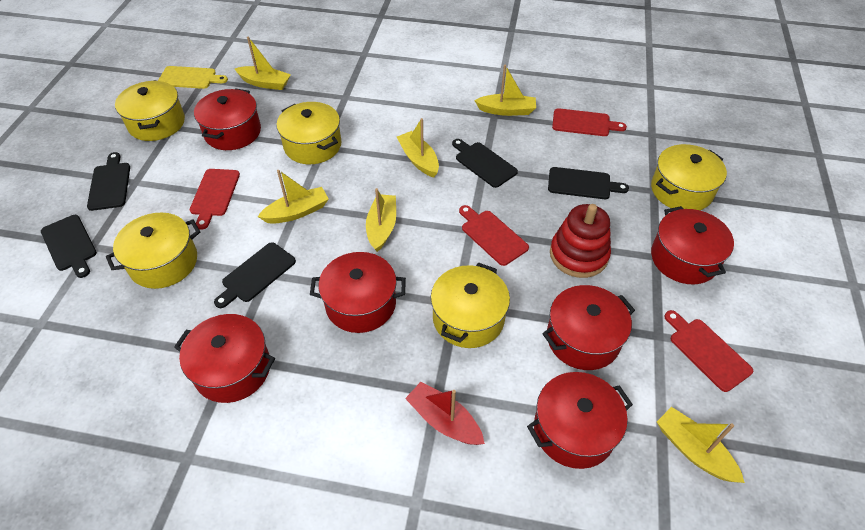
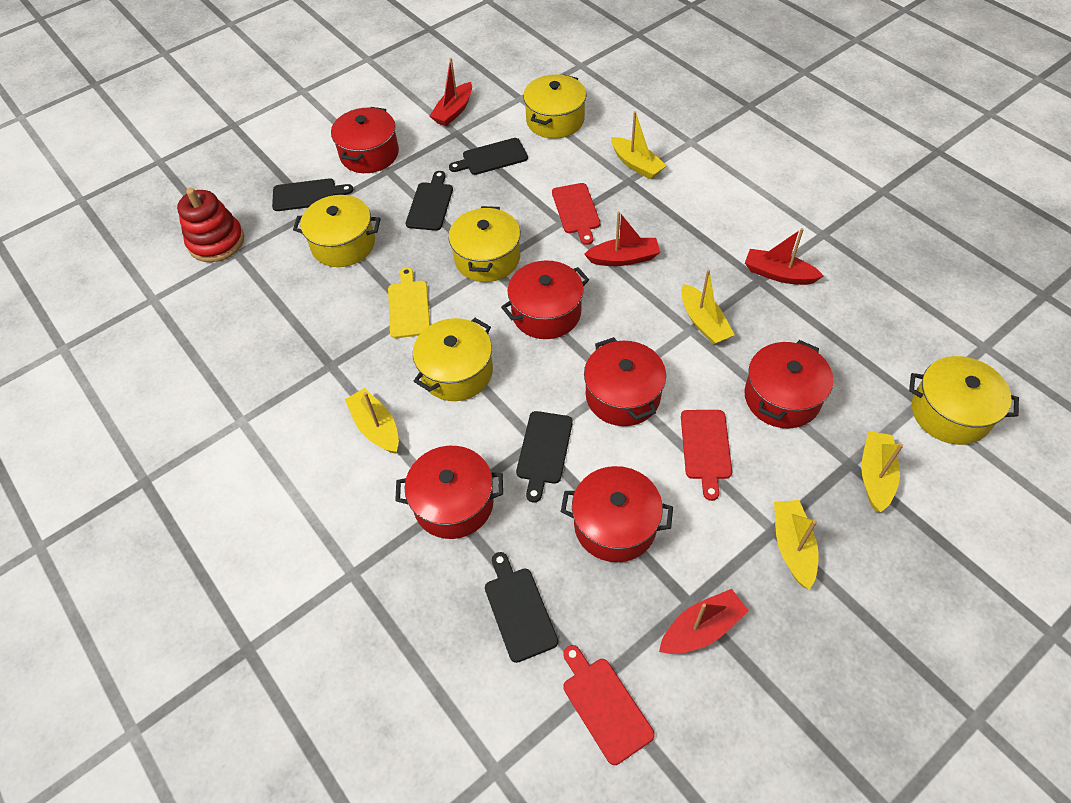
red boat: 1 -> 4
red cutting board: 4 -> 3
yellow boat: 6 -> 5

